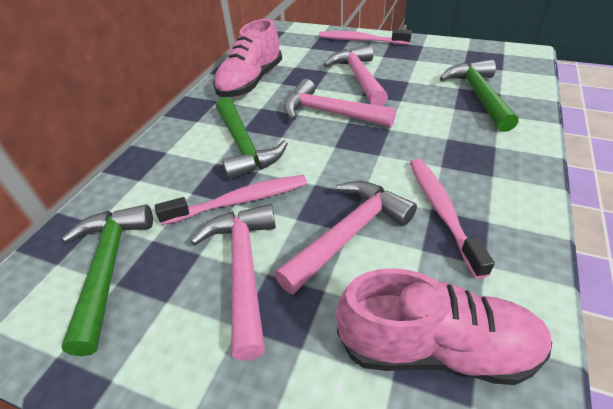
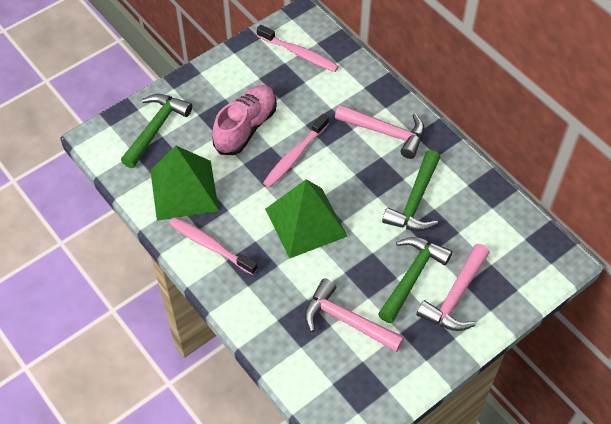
green pyramid: 0 -> 2
pink hammer: 4 -> 3
pink shoe: 2 -> 1

